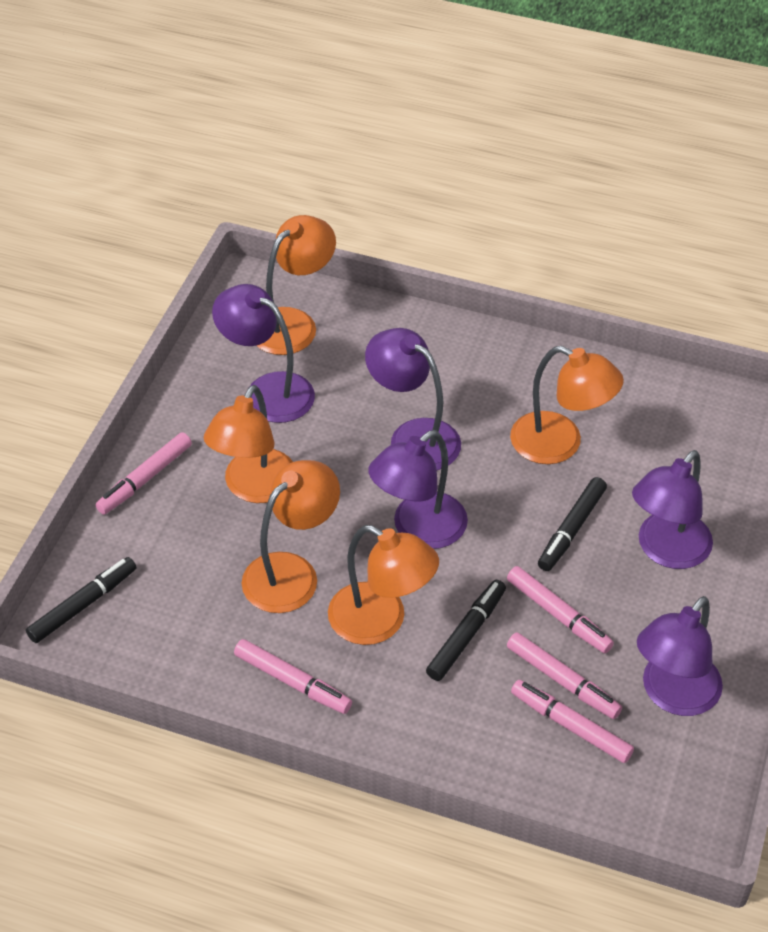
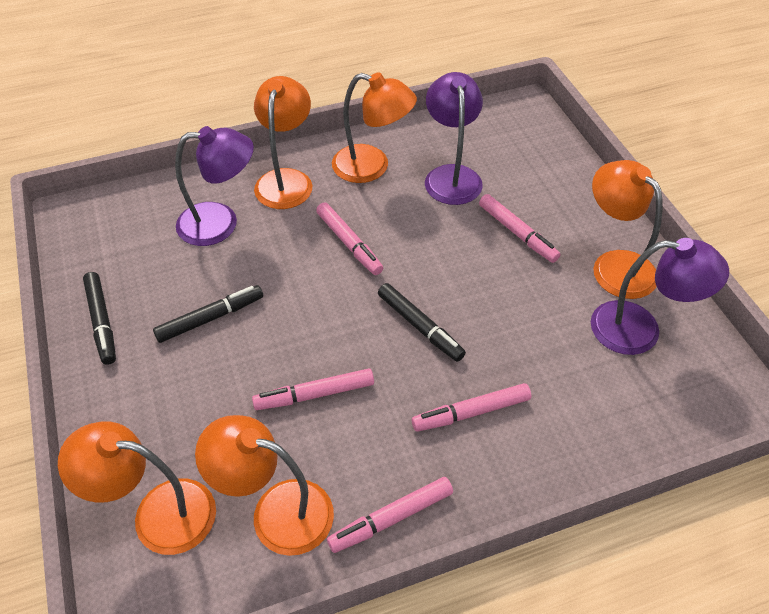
purple lamp: 5 -> 3

